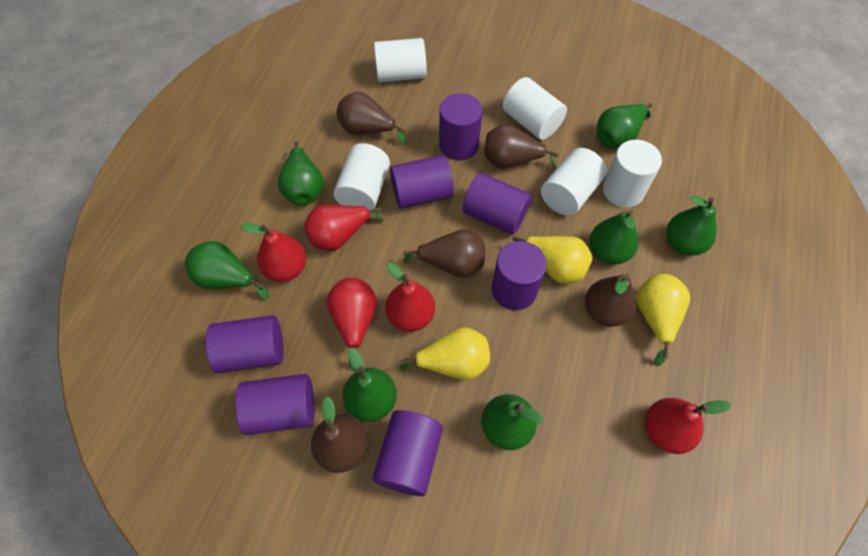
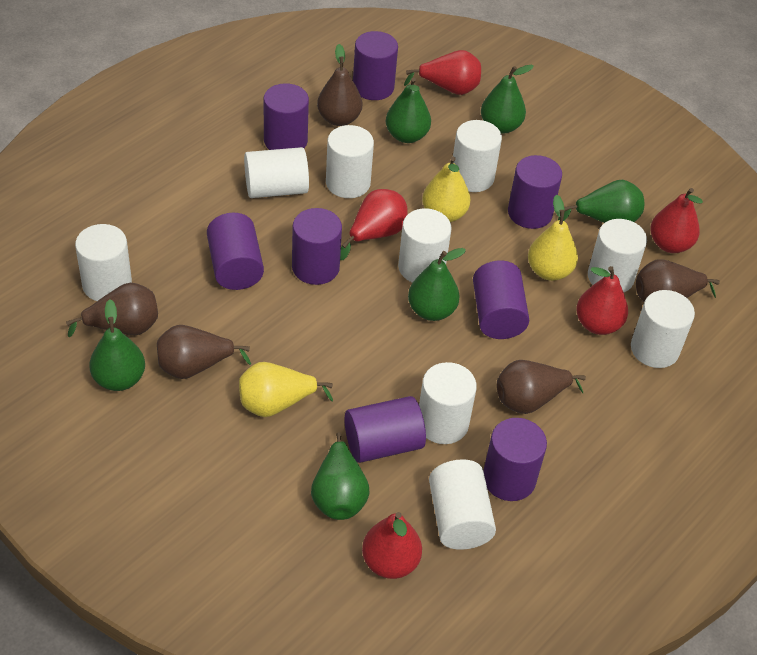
green pear: 7 -> 6
purple cylinder: 7 -> 8
white cylinder: 5 -> 9

